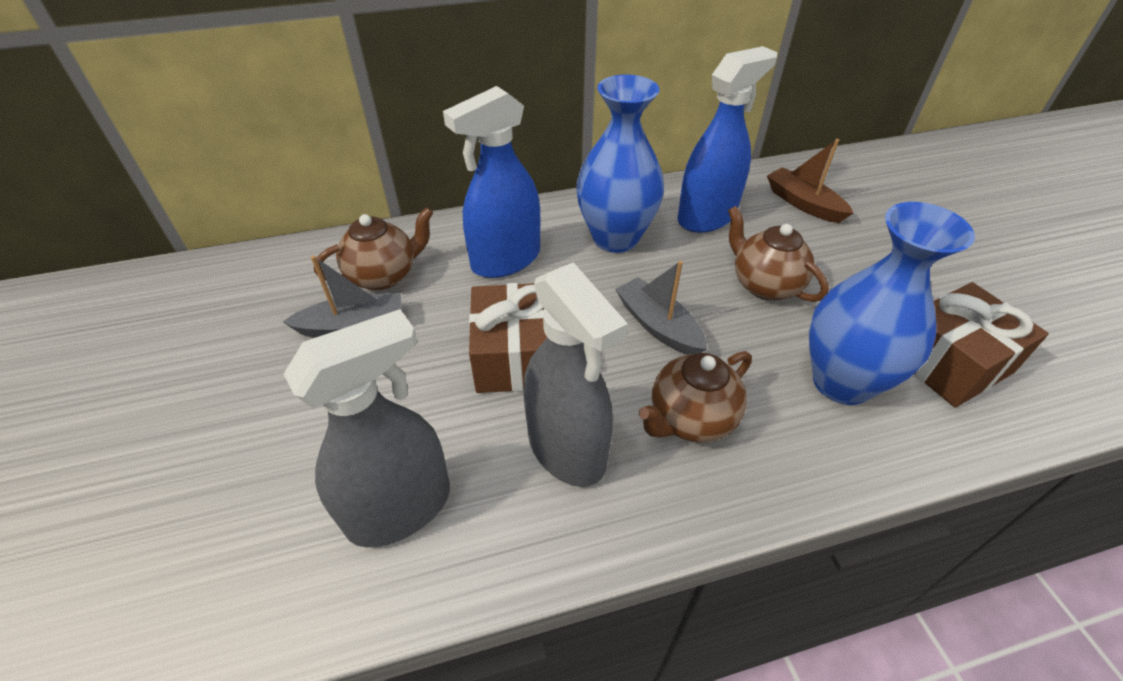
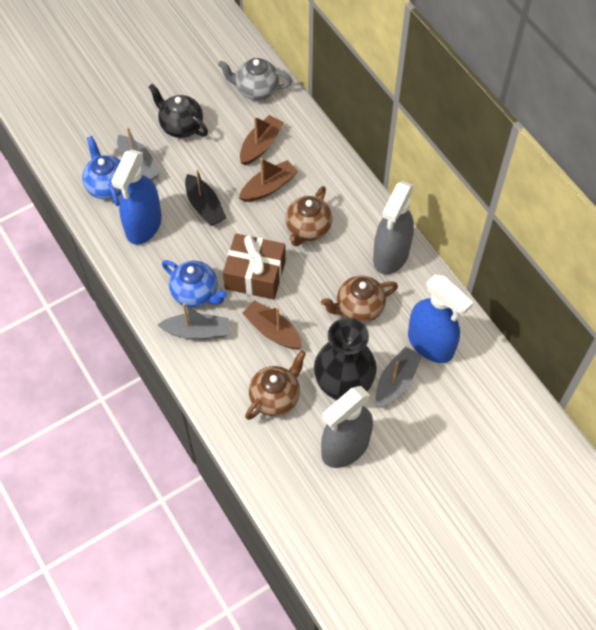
black boat: 0 -> 1
black teapot: 0 -> 1
black vase: 0 -> 1
blue teapot: 0 -> 2
blue vase: 2 -> 0
brown boat: 1 -> 3
brown gift: 2 -> 1
grey boat: 2 -> 3
grey teapot: 0 -> 1

